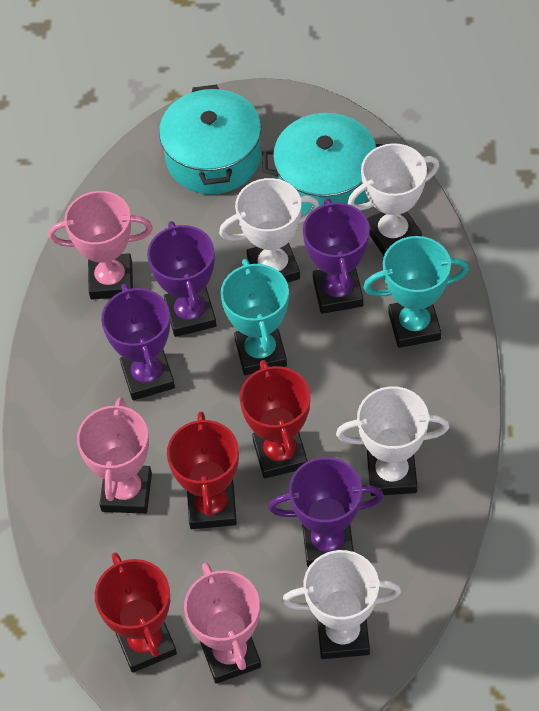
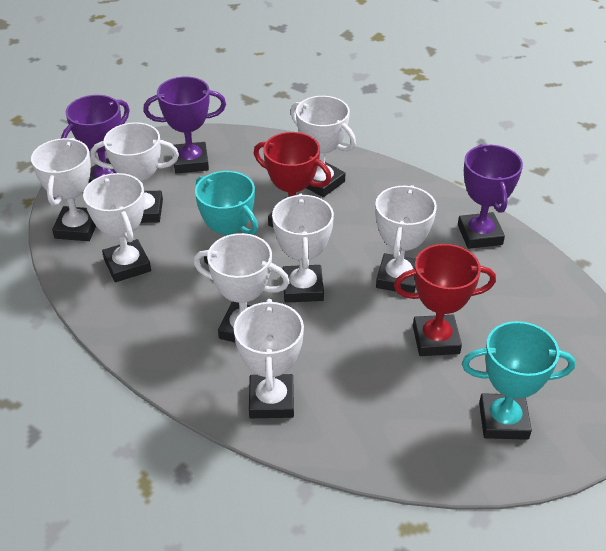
pink trophy: 3 -> 0
purple trophy: 4 -> 3
red trophy: 3 -> 2
turquoise pot: 2 -> 0
white trophy: 4 -> 8

